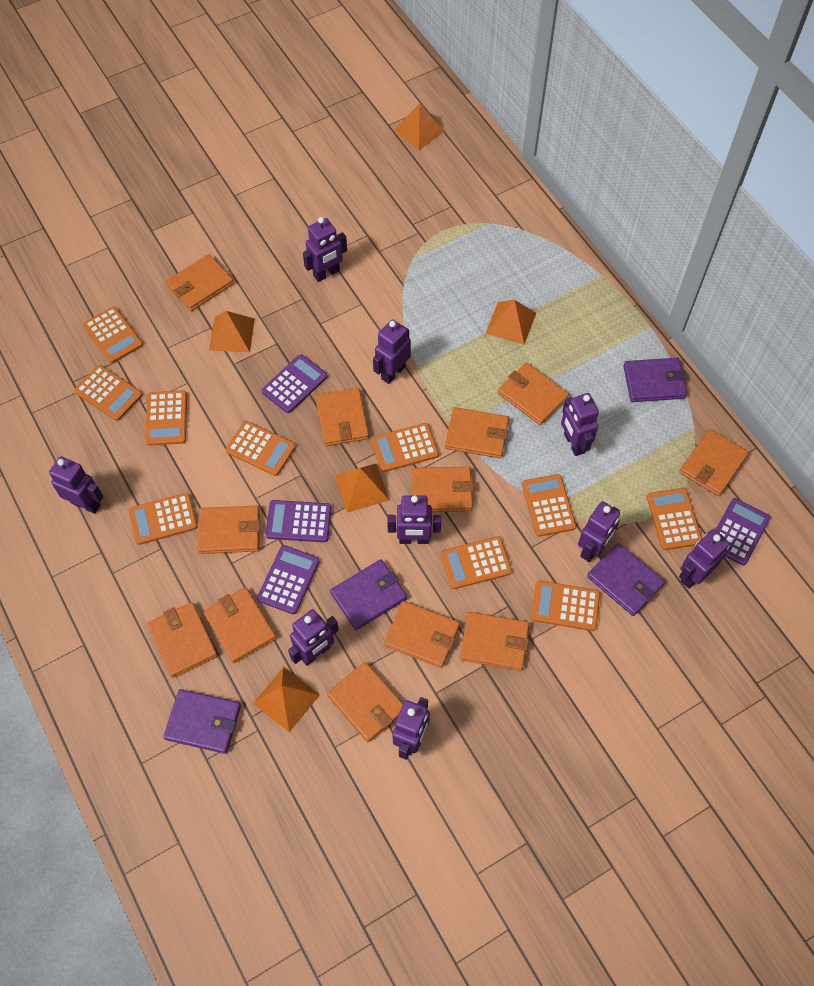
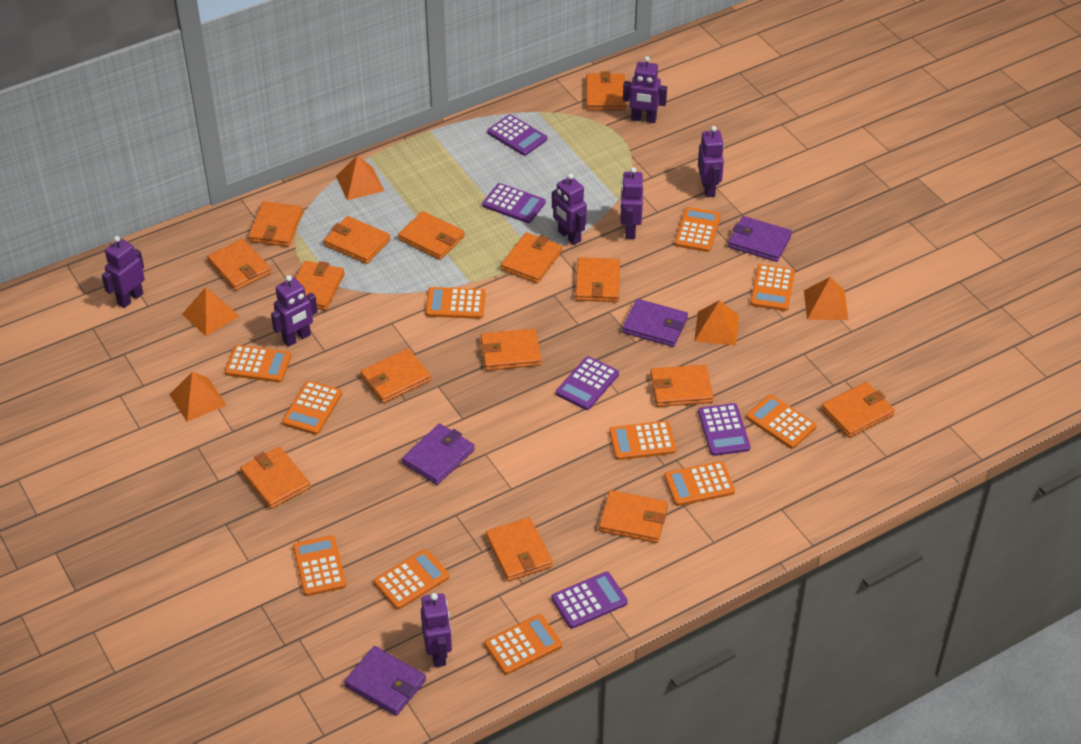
orange calculator: 10 -> 11
orange wallet: 12 -> 15
purple calculator: 4 -> 5
purple robot: 9 -> 7

